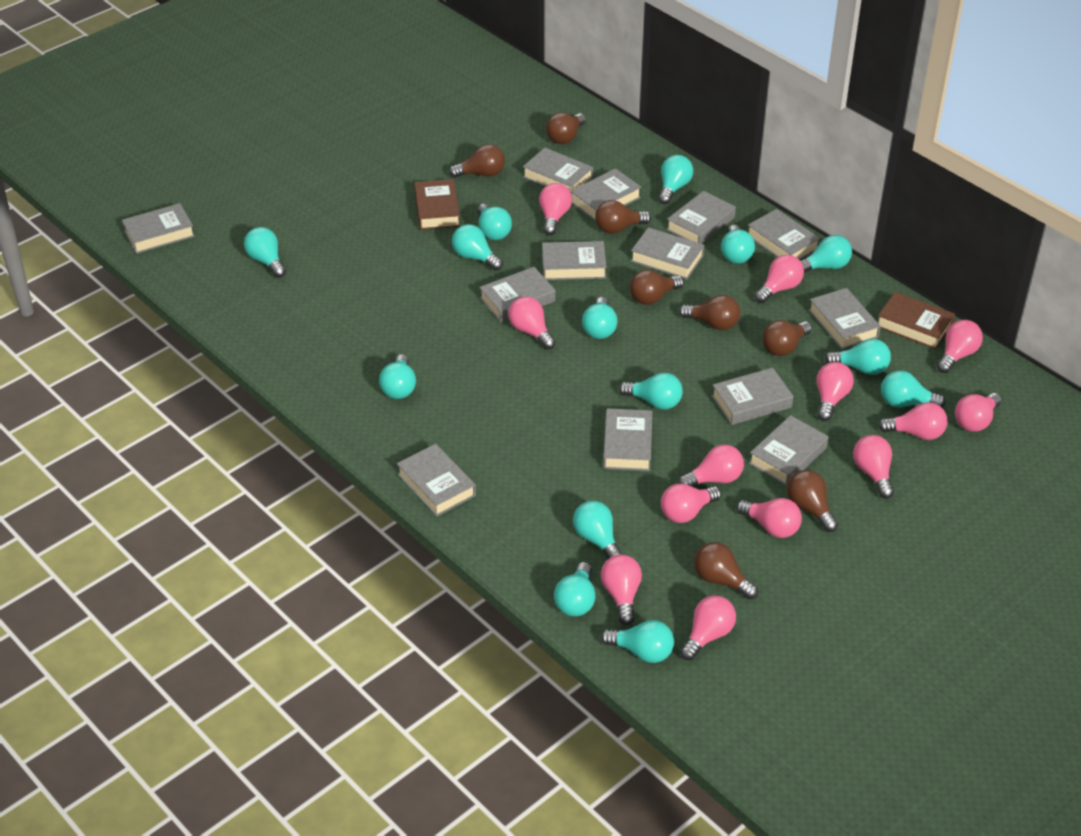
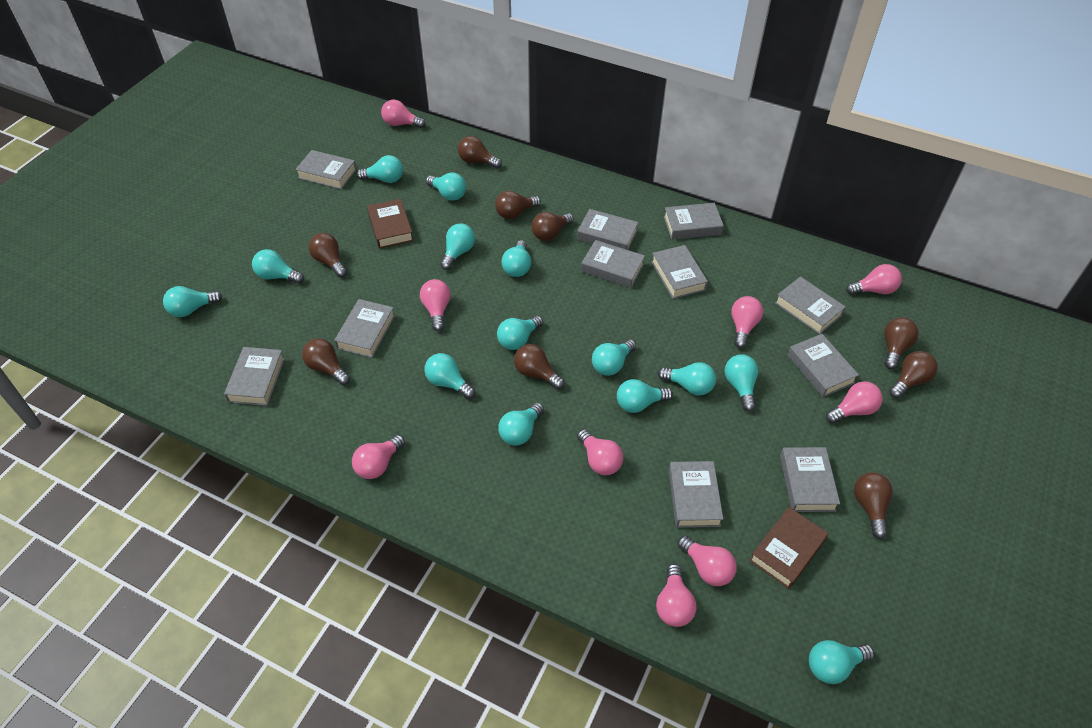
brown light bulb: 8 -> 9
grey book: 13 -> 11
pink light bulb: 13 -> 9

